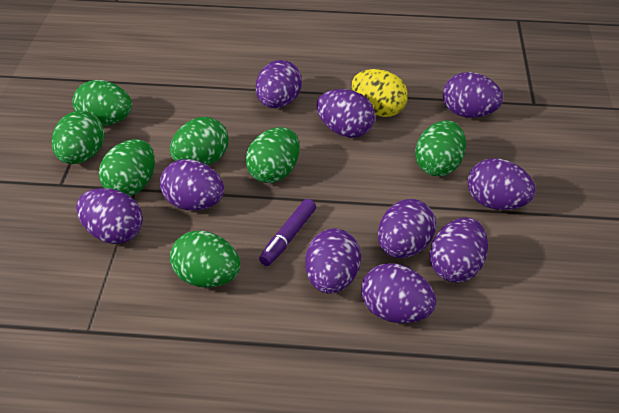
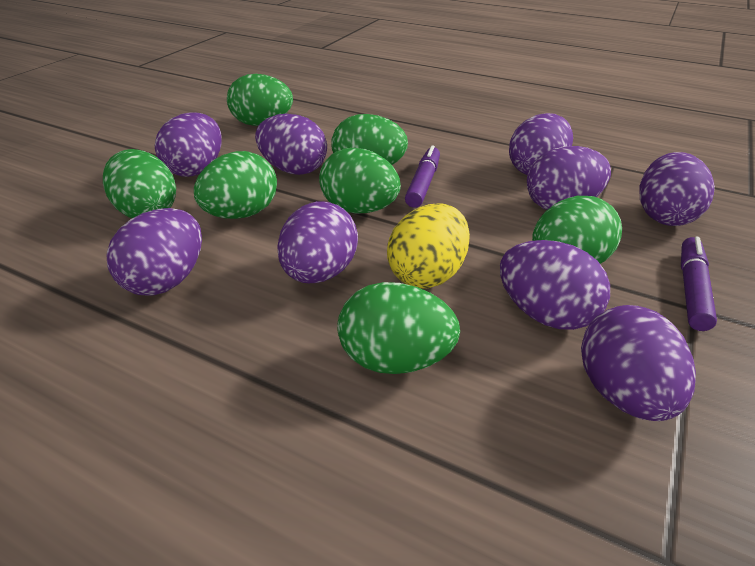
purple egg: 10 -> 9
purple marker: 1 -> 2

